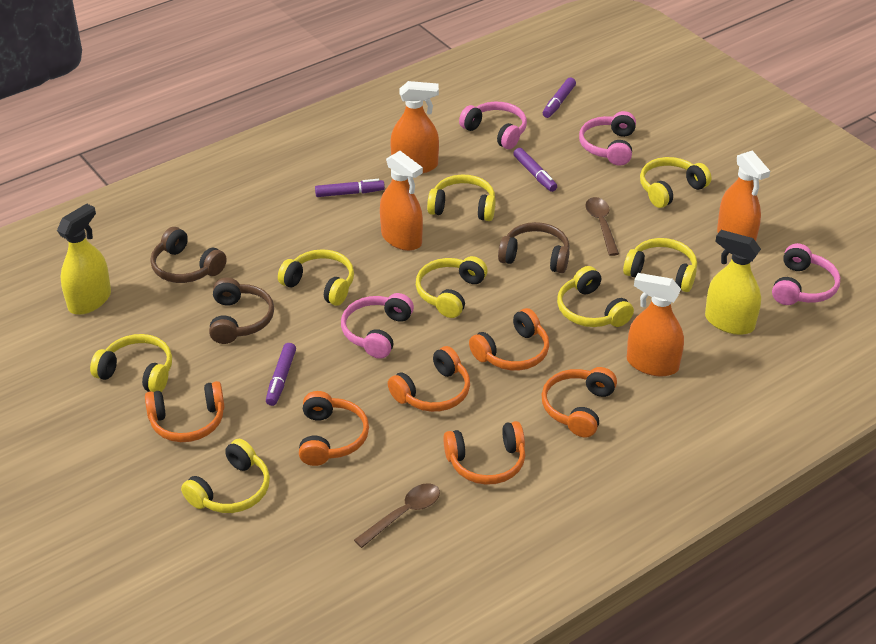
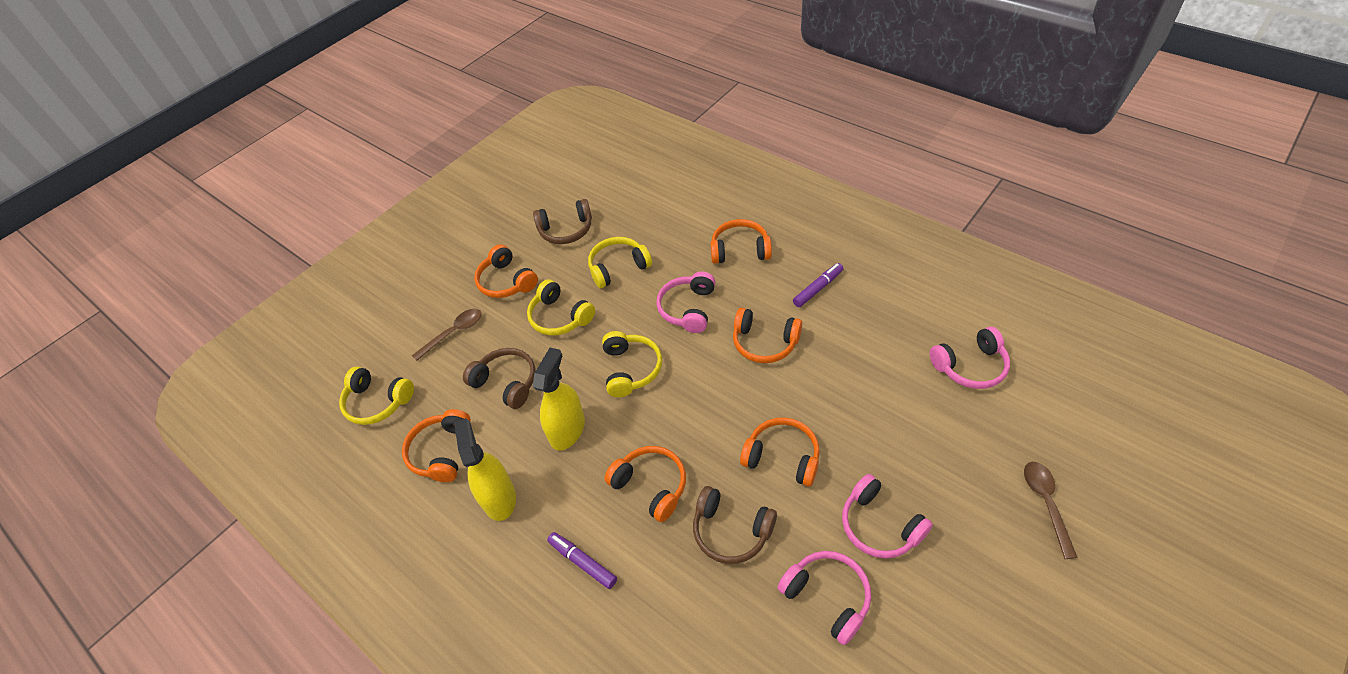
orange spray bottle: 4 -> 0
purple marker: 4 -> 2
yellow headphones: 8 -> 4

